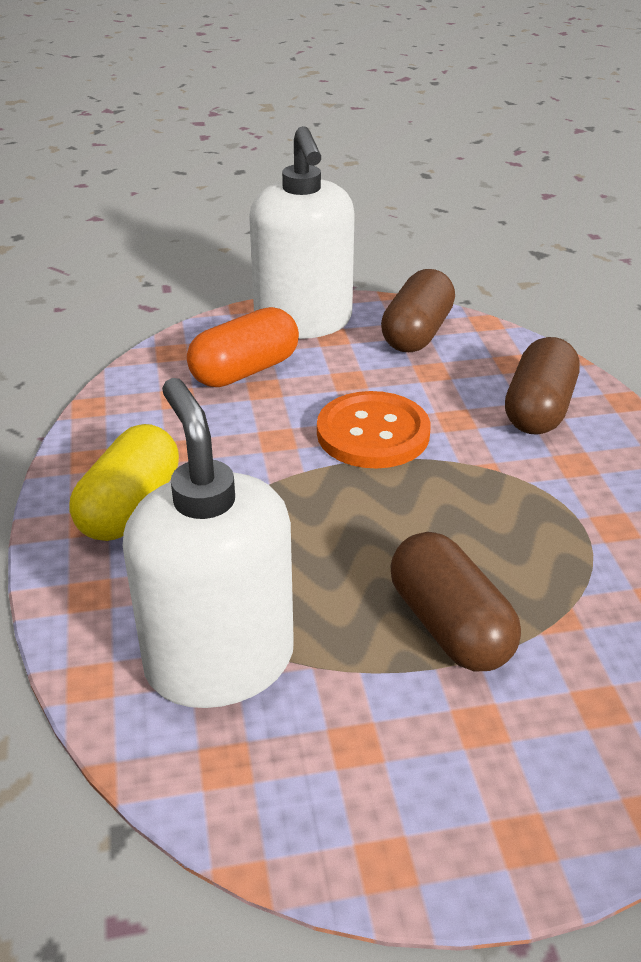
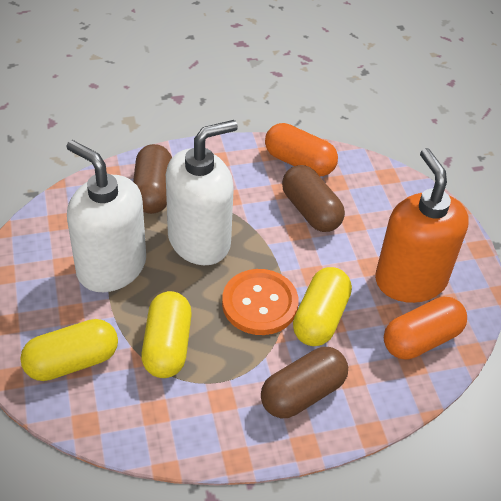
orange capsule: 1 -> 2
orange soap dispenser: 0 -> 1
yellow capsule: 1 -> 3

